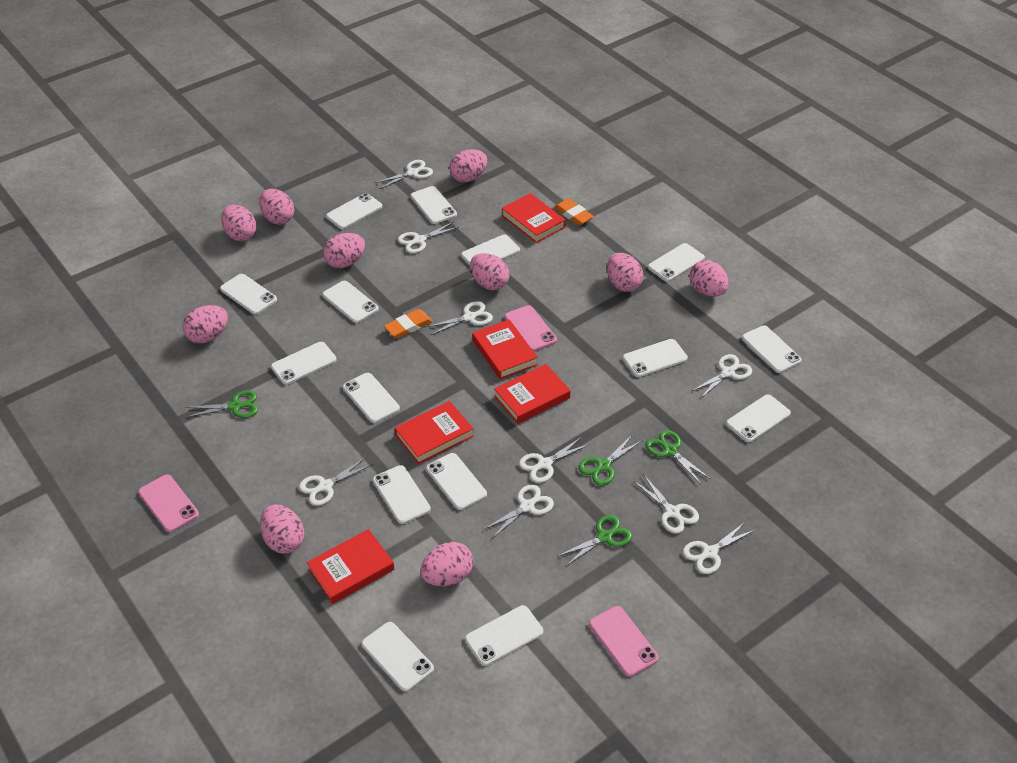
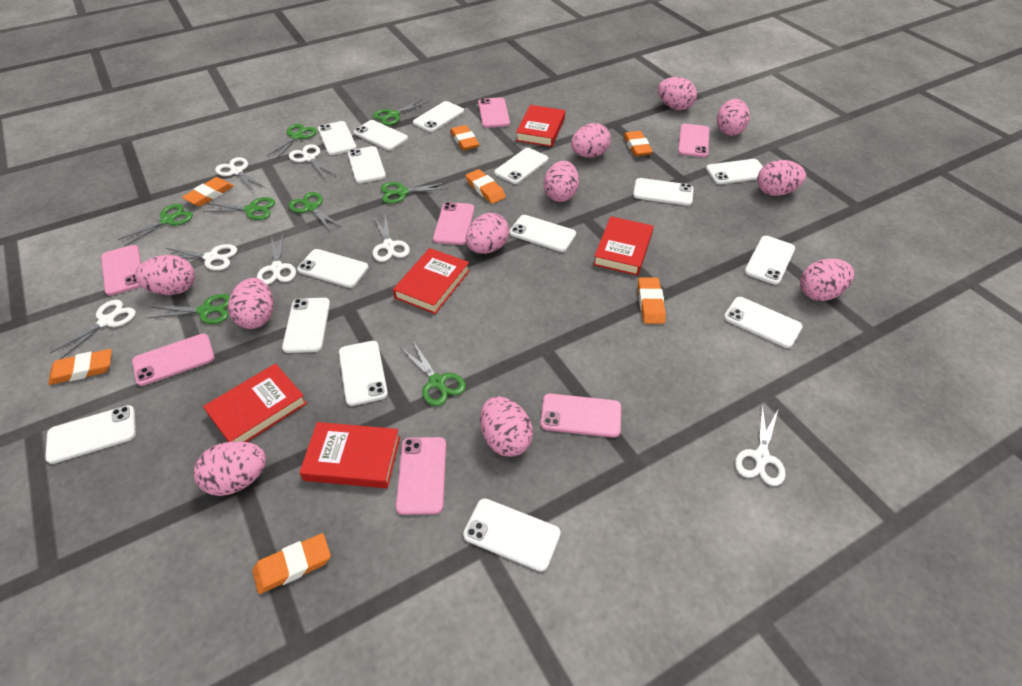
green scissors: 4 -> 8
orange eraser: 2 -> 7
pink egg: 10 -> 11
pink phone: 3 -> 7
white scissors: 9 -> 7

